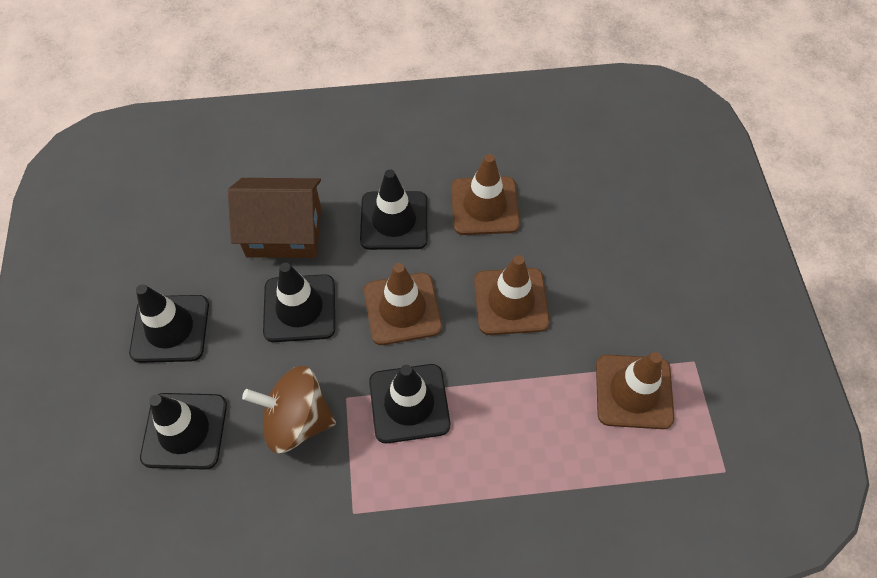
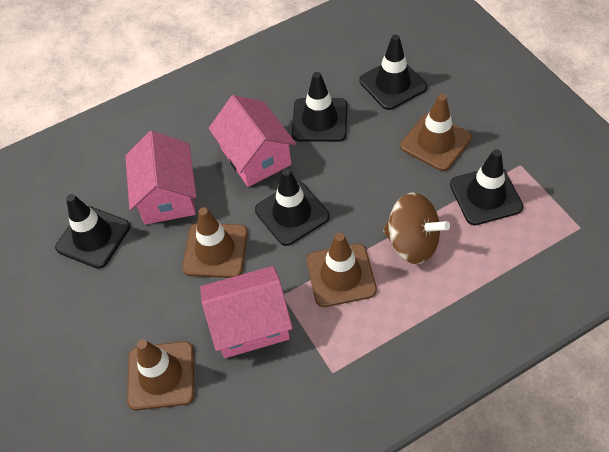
brown house: 1 -> 0
pink house: 0 -> 3

